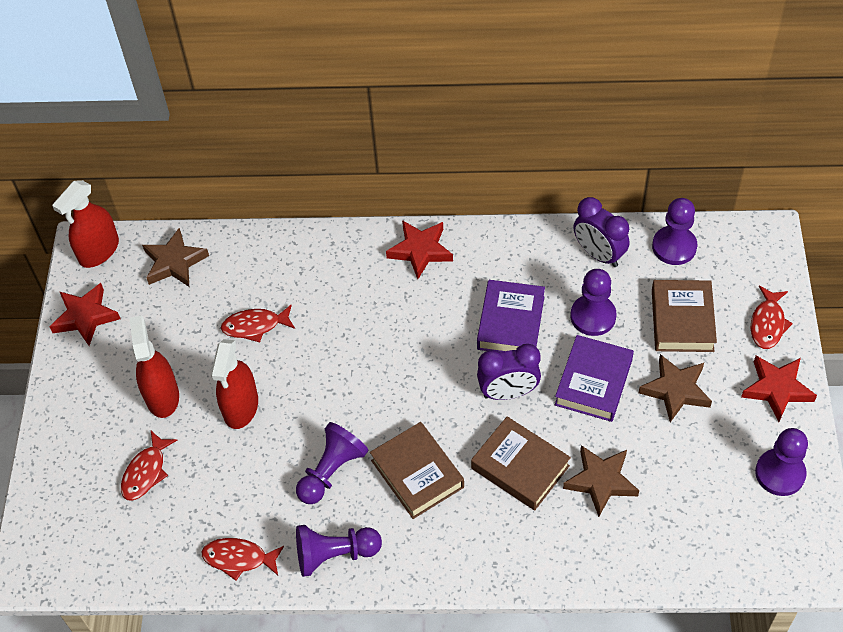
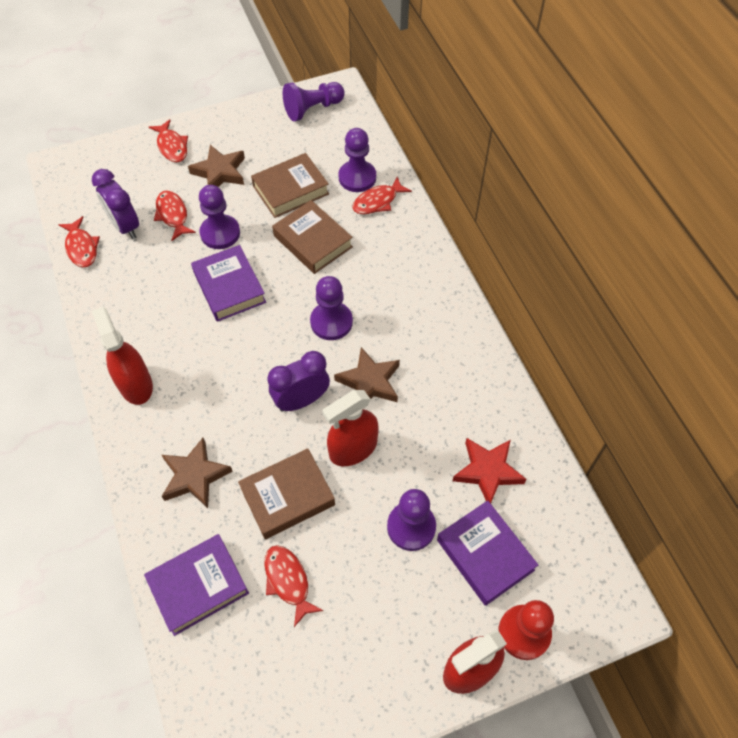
purple book: 2 -> 3
red fish: 4 -> 5
red pawn: 0 -> 1
red star: 3 -> 1

